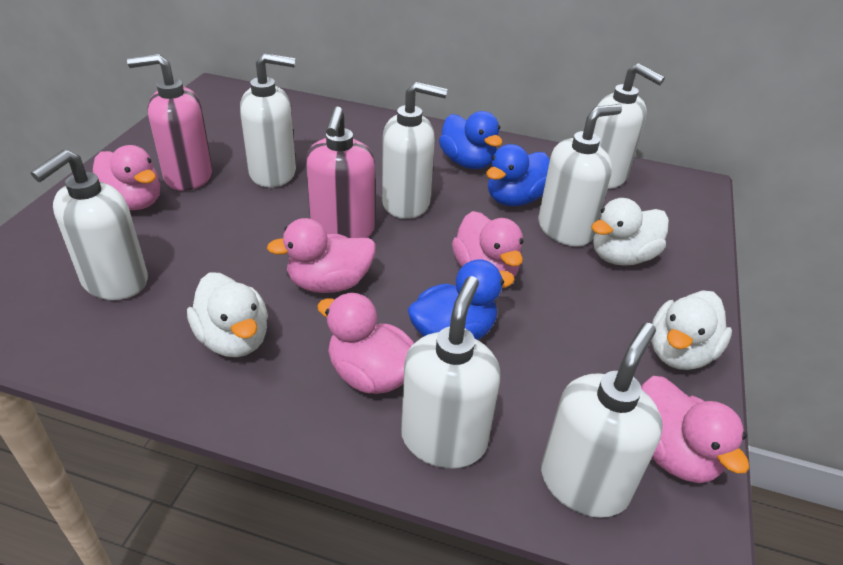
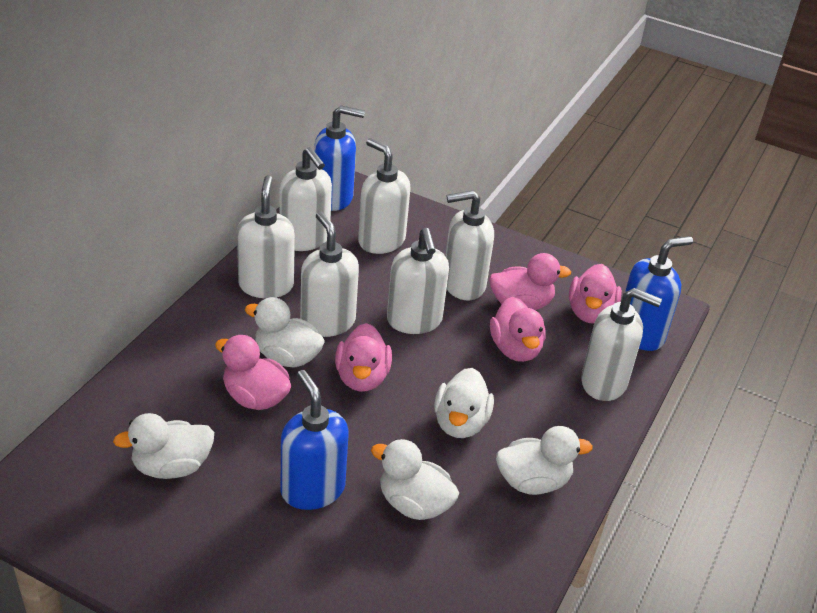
blue duck: 3 -> 0
blue soap dispenser: 0 -> 3
pink soap dispenser: 2 -> 0
white duck: 3 -> 5

